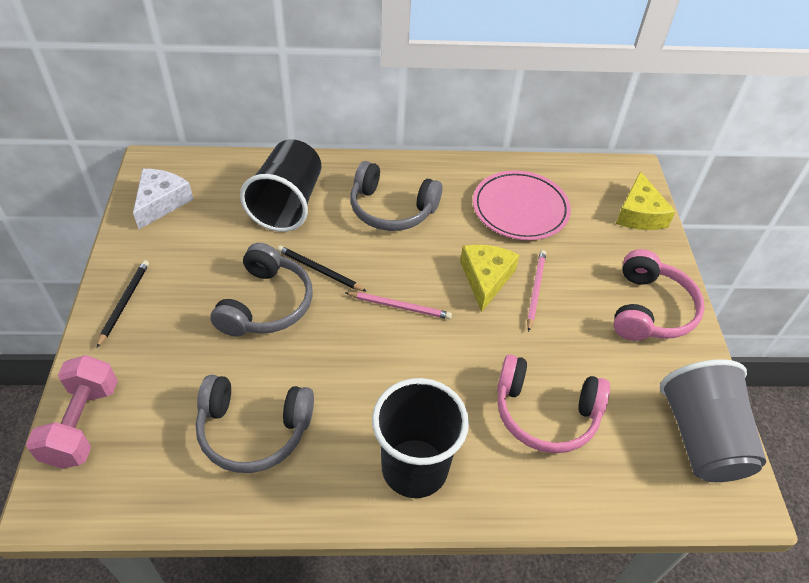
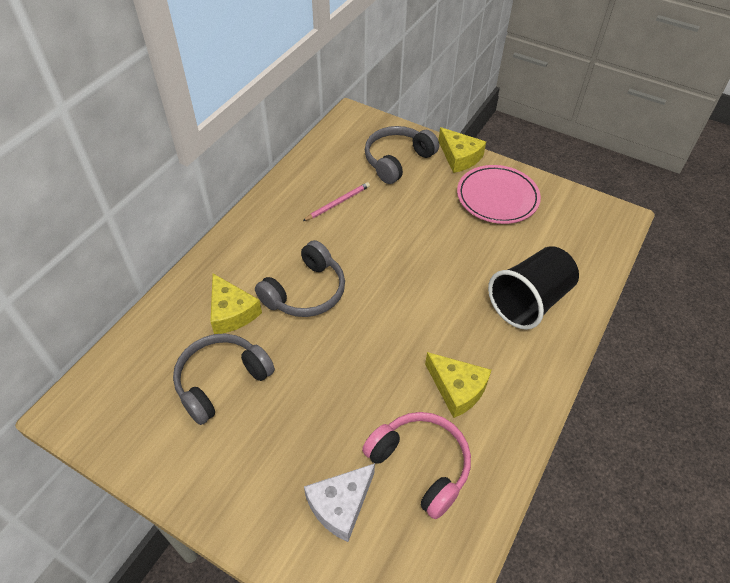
black cup: 2 -> 1
black pencil: 2 -> 0
grey cup: 1 -> 0
pink dumbbell: 1 -> 0
pink headphones: 2 -> 1
pink pencil: 2 -> 1
yellow cheese: 2 -> 3

